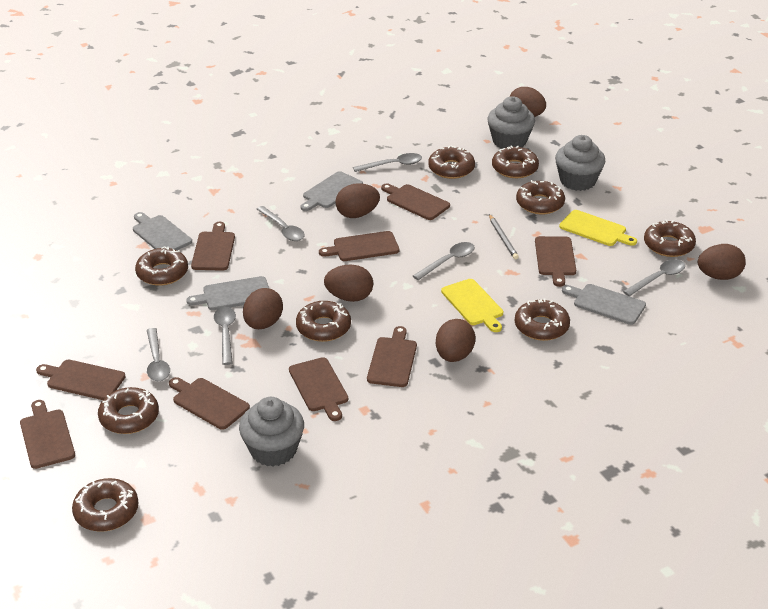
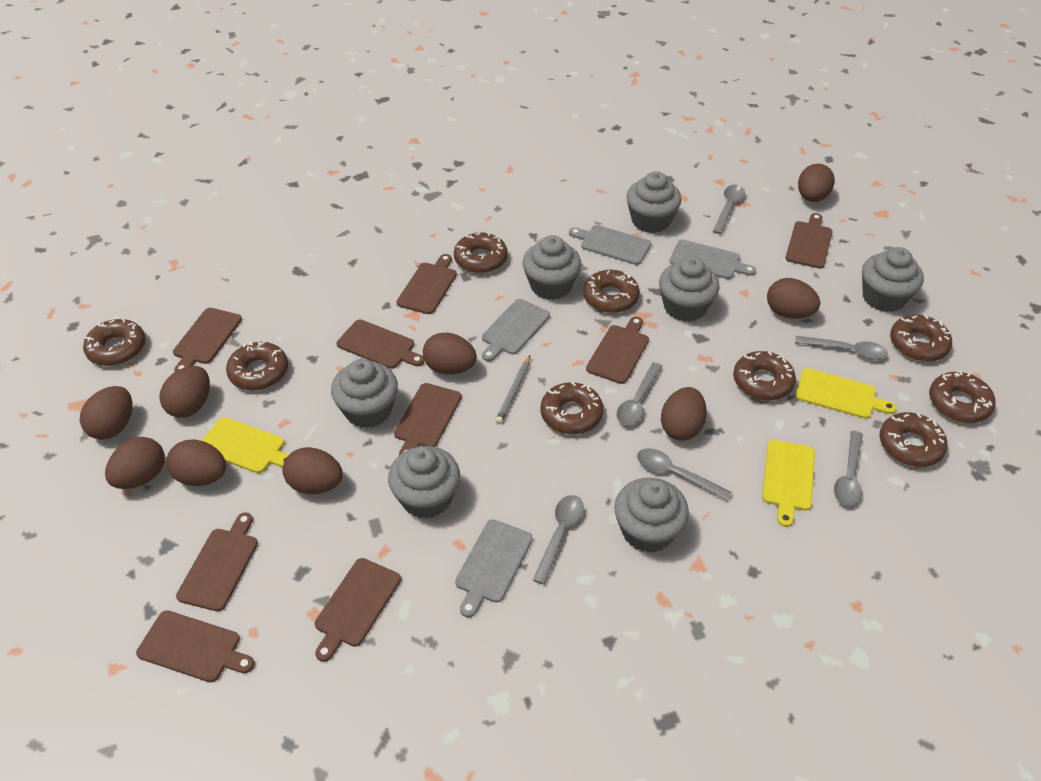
brown egg: 6 -> 9
grey cupcake: 3 -> 7
yellow cutting board: 2 -> 3

